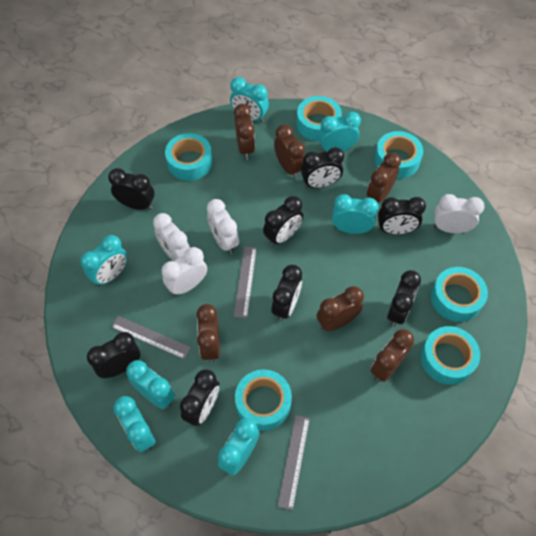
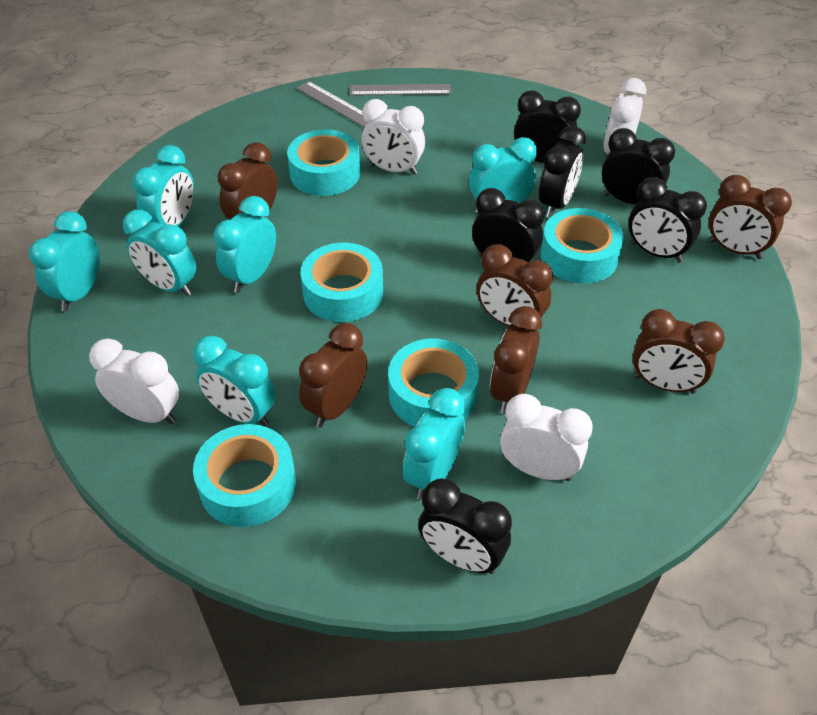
black clock: 8 -> 6
grey ruler: 3 -> 2
turquoise tape: 6 -> 5

